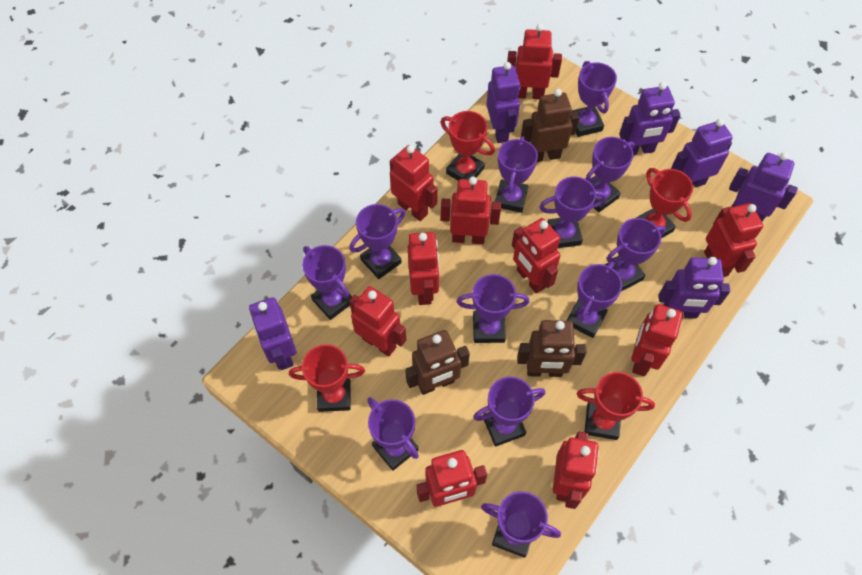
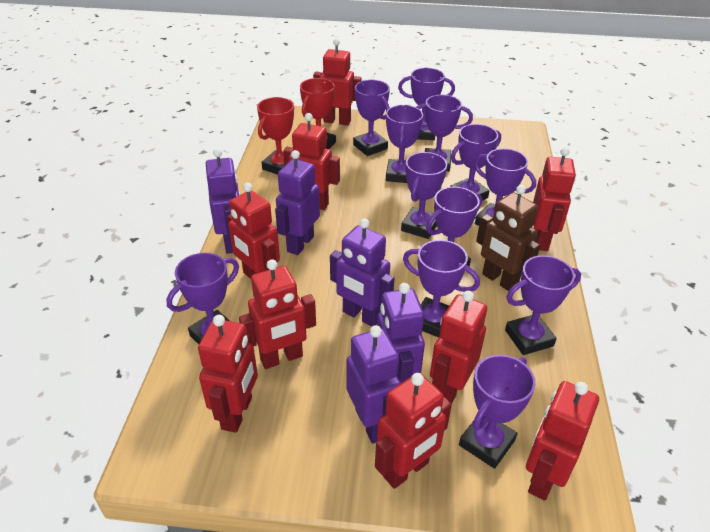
brown robot: 3 -> 1
purple robot: 6 -> 5
red robot: 10 -> 9
red trophy: 4 -> 2

